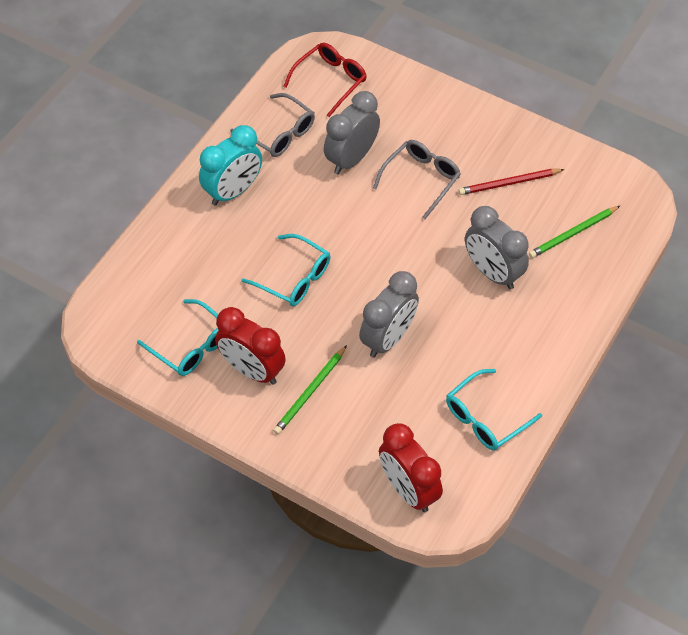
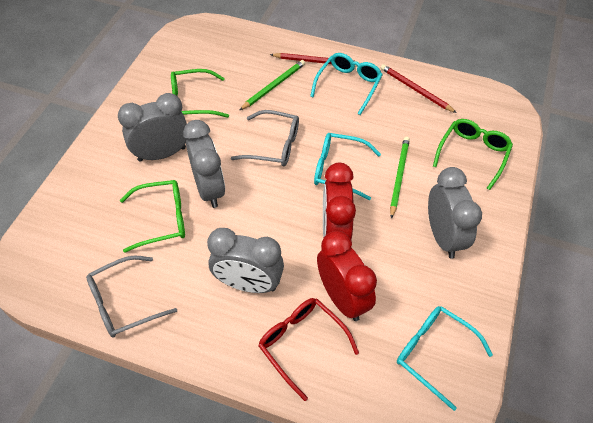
green glasses: 0 -> 3
grey clock: 3 -> 4
red pencil: 1 -> 2
turquoise clock: 1 -> 0

